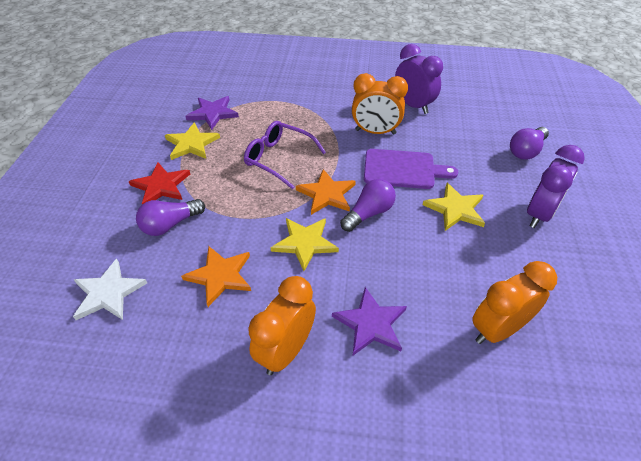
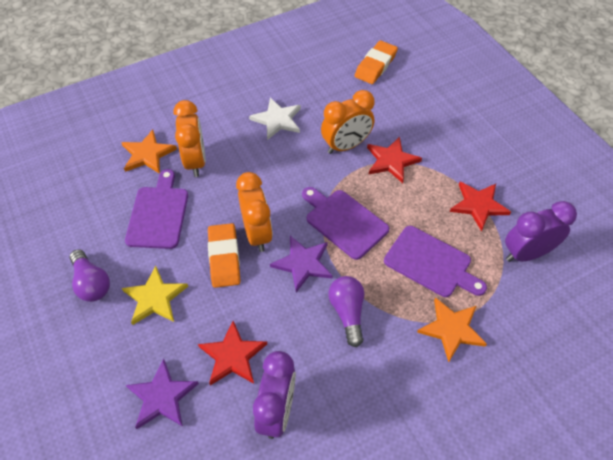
orange eraser: 0 -> 2
purple cutting board: 1 -> 3
purple glasses: 1 -> 0
purple light bulb: 3 -> 2
red star: 1 -> 3
yellow star: 3 -> 1

